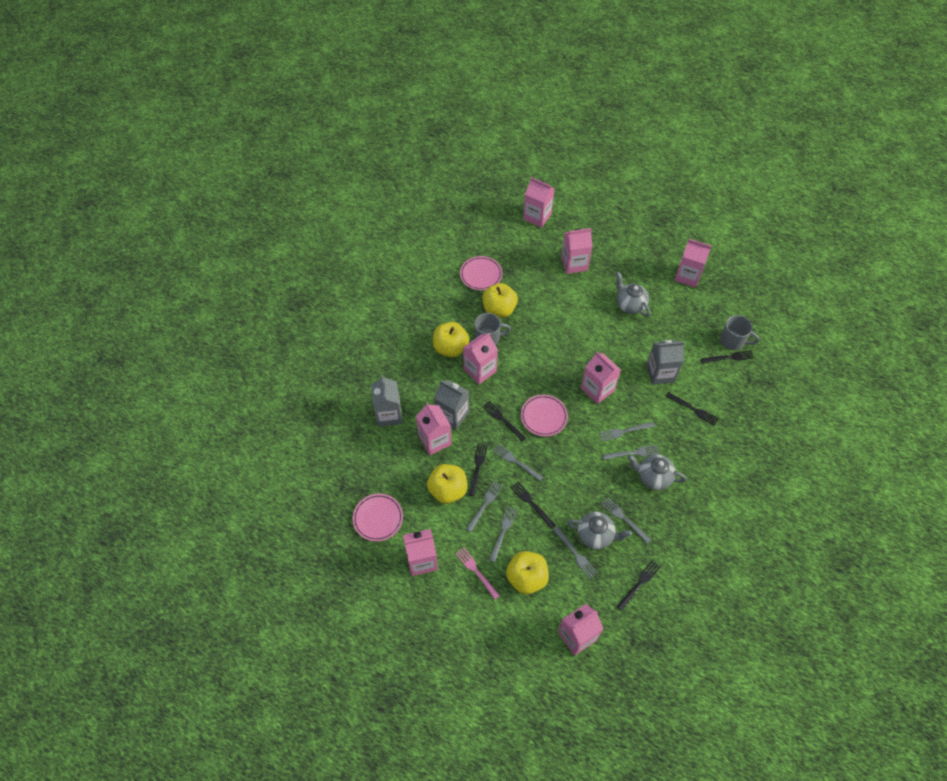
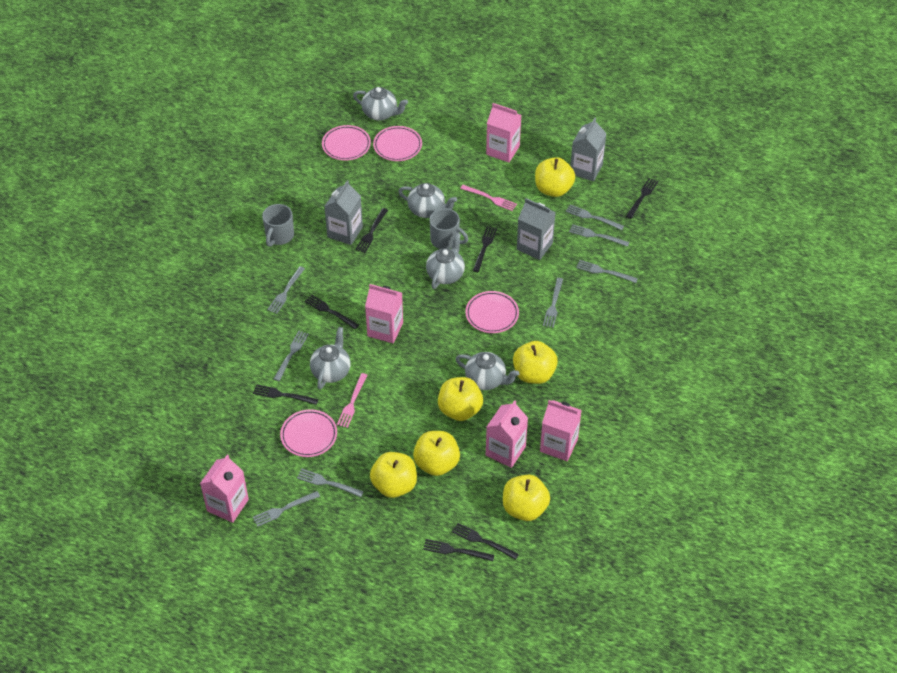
black fork: 6 -> 7
grey fork: 7 -> 8
grey teapot: 3 -> 5
pink carton: 8 -> 5
pink fork: 1 -> 2
pink plate: 3 -> 4
yellow apple: 4 -> 6

